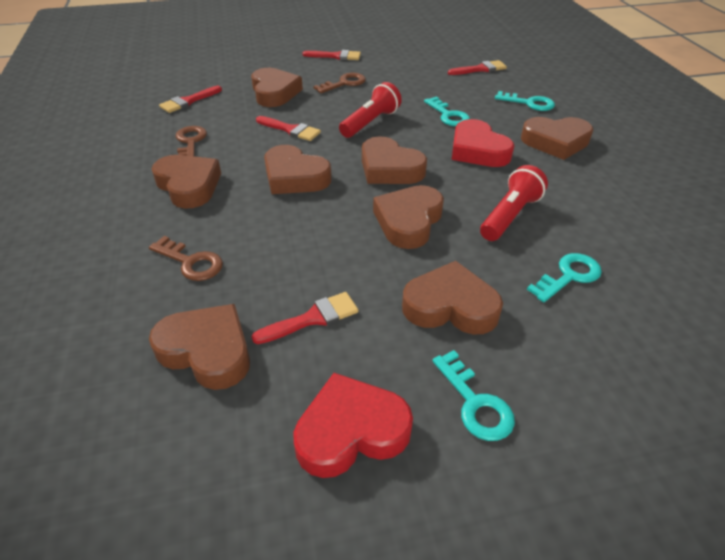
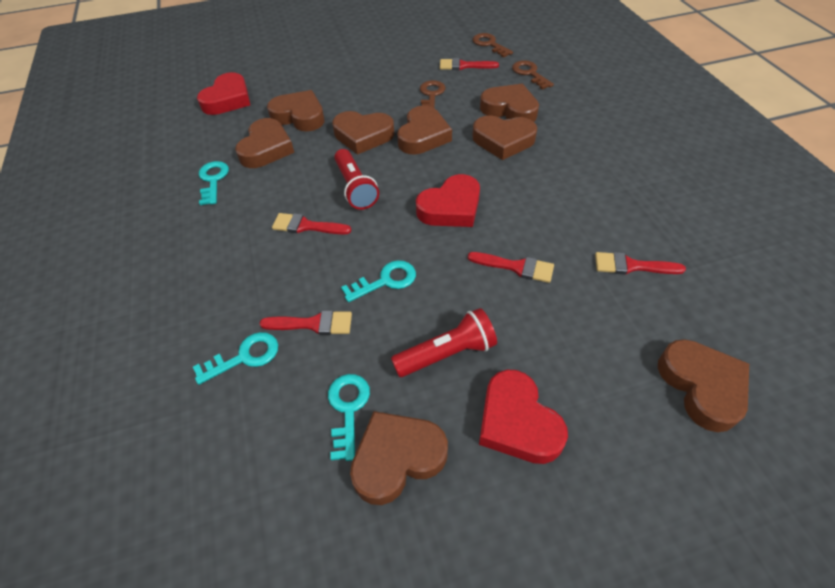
red heart: 2 -> 3

